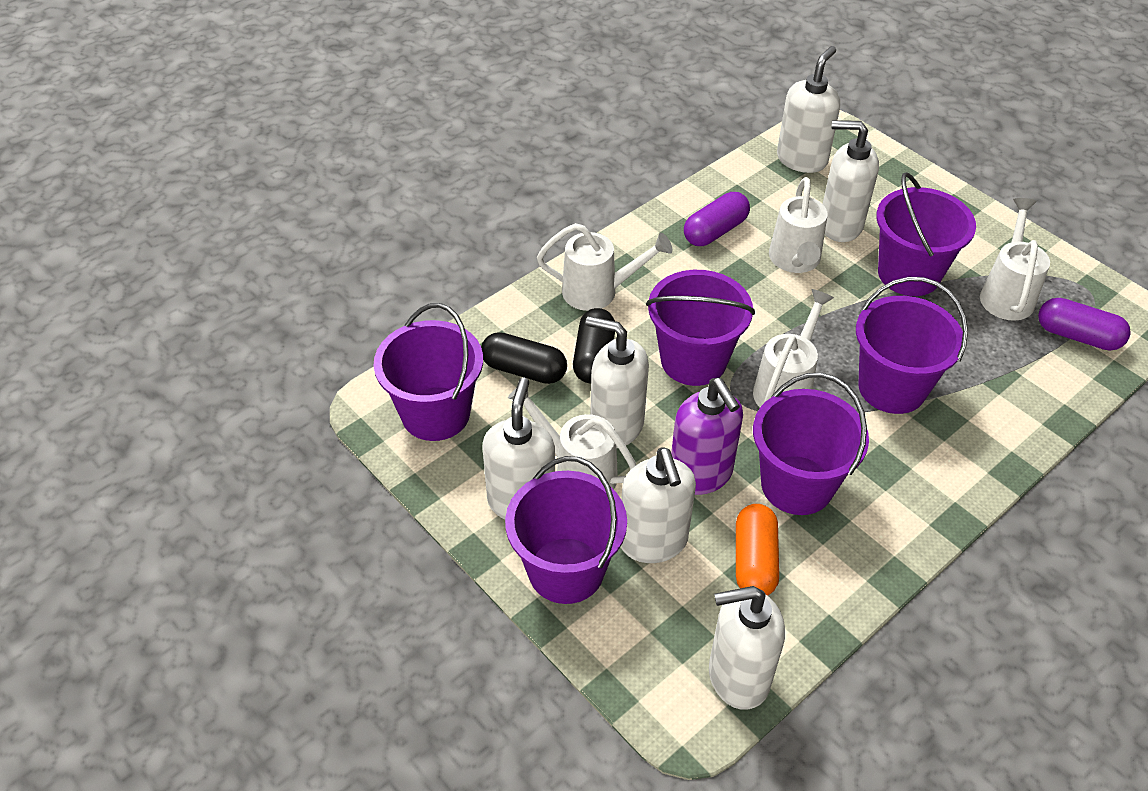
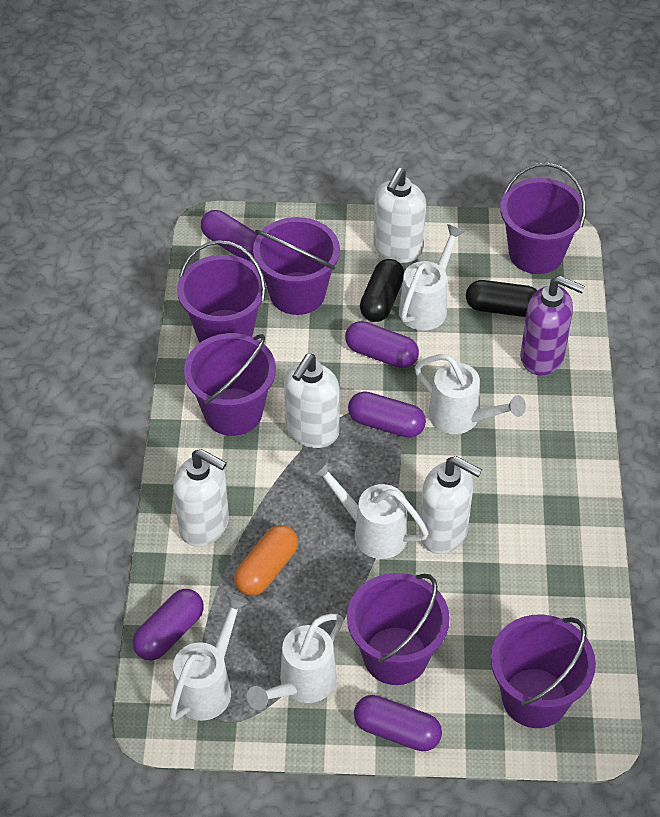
purple capsule: 2 -> 5
white soap dispenser: 6 -> 4

